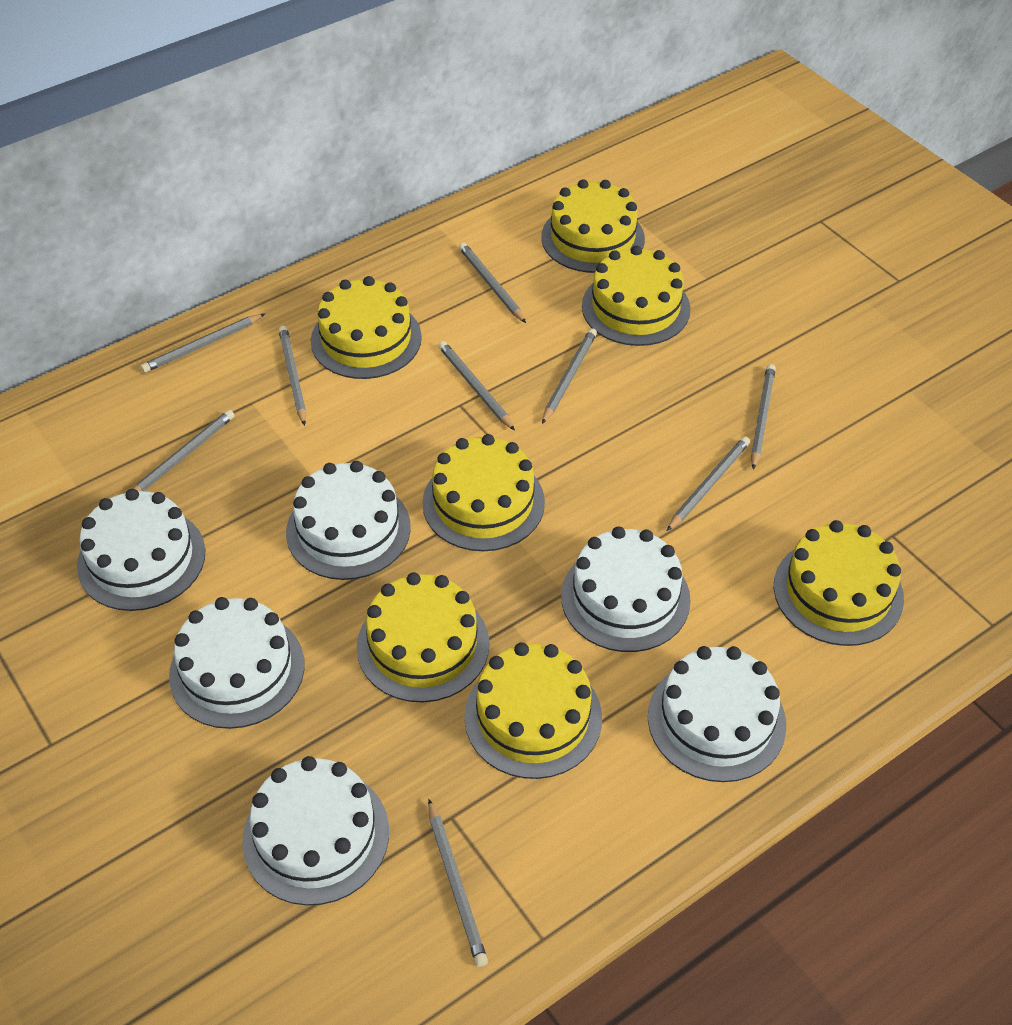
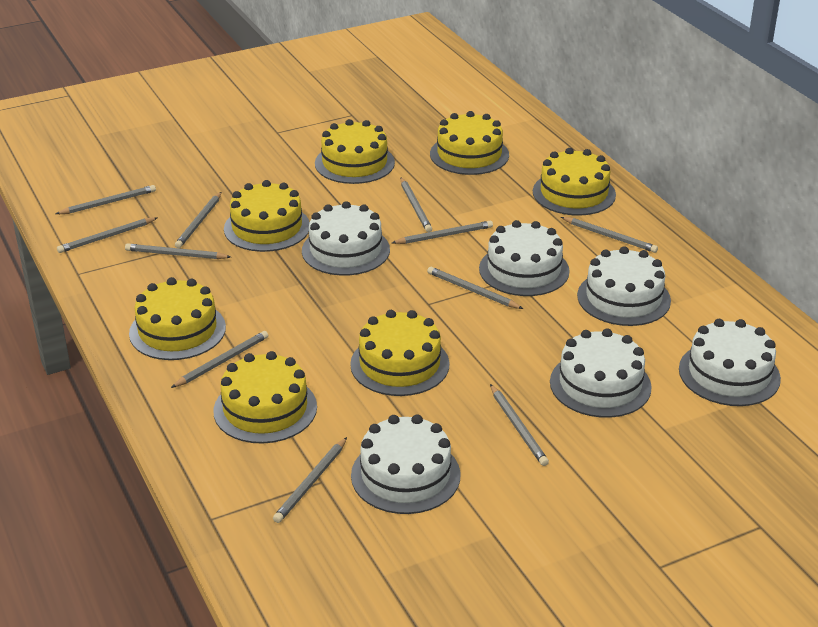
grey pencil: 9 -> 11

